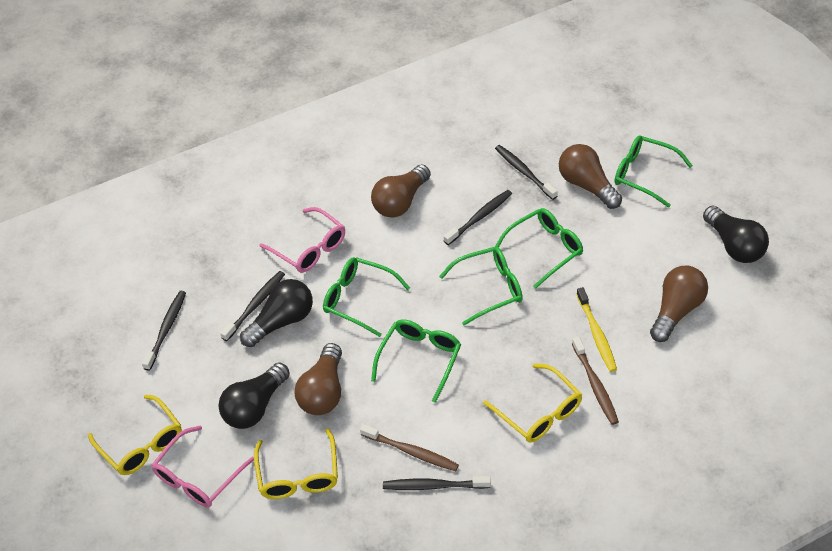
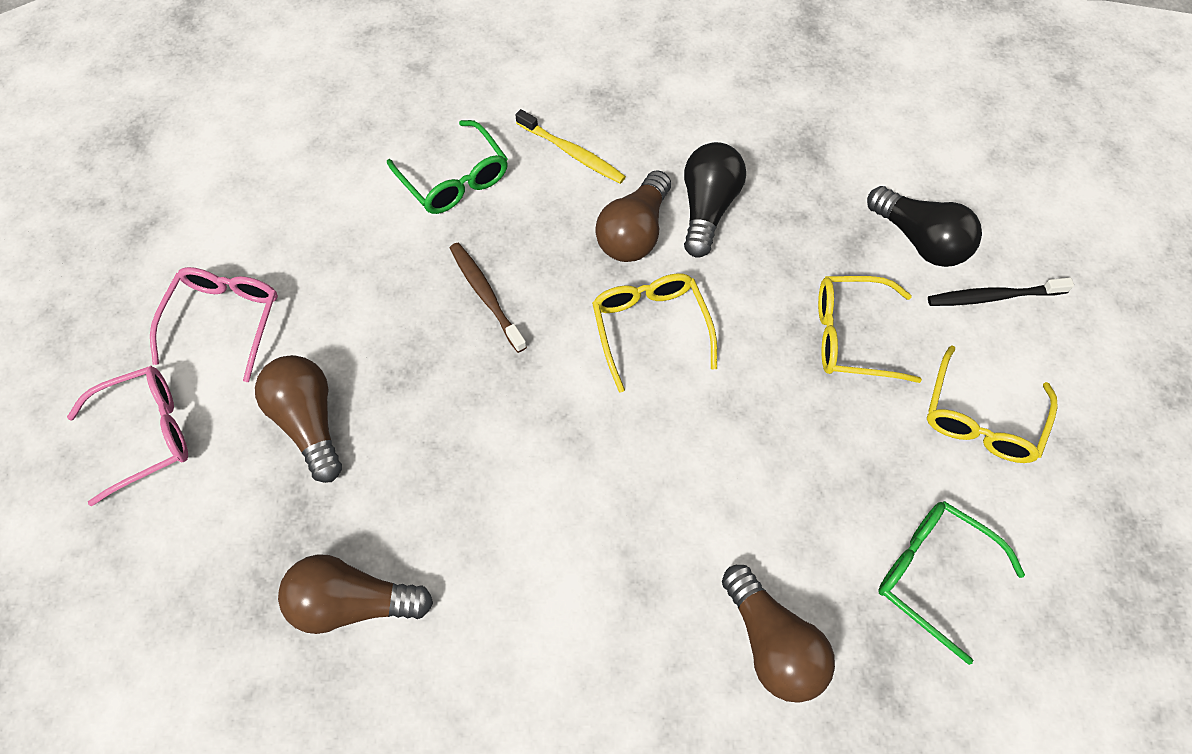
black light bulb: 3 -> 2
black toothbrush: 5 -> 1
brown toothbrush: 2 -> 1
green glasses: 5 -> 2

